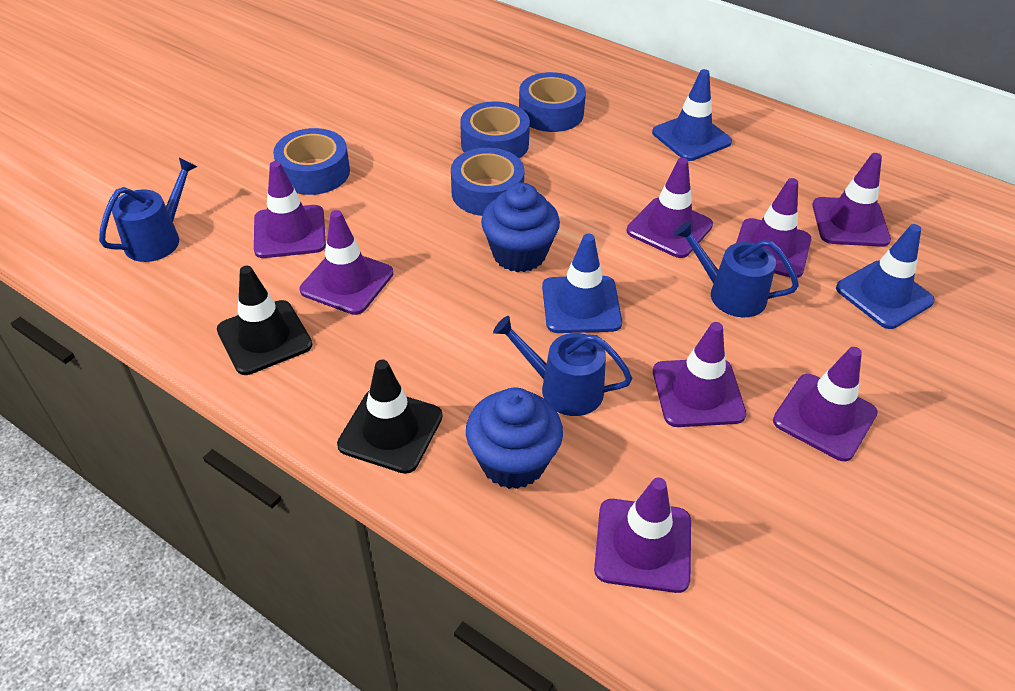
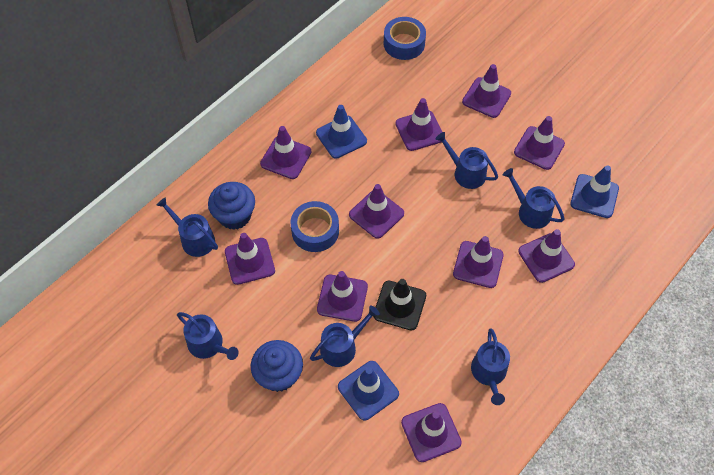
black traffic cone: 2 -> 1
blue tape: 4 -> 2
blue watering can: 3 -> 6
purple traffic cone: 8 -> 10

